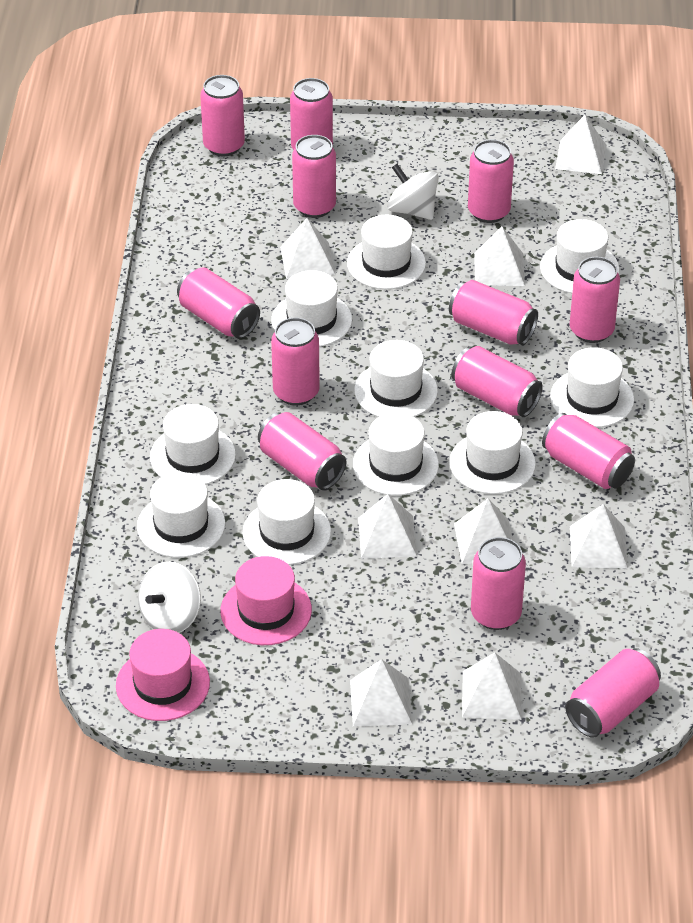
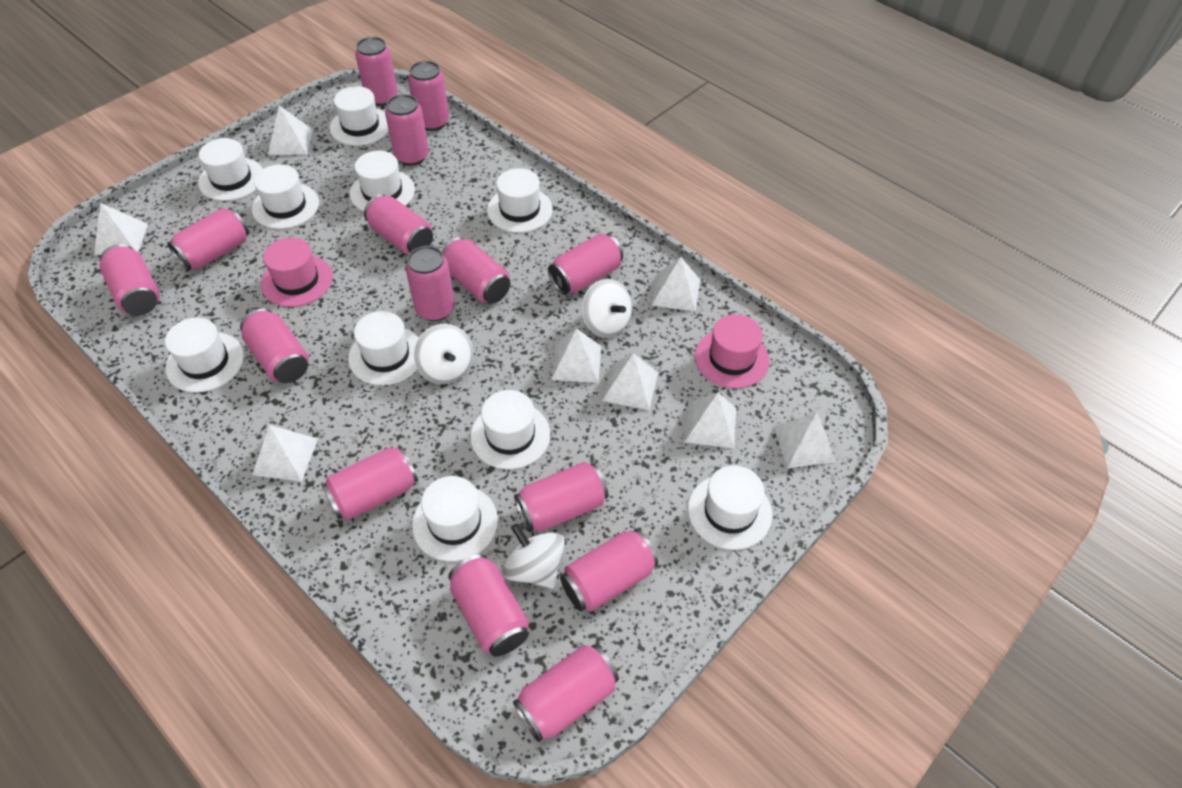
pink can: 13 -> 15
white spinning top: 2 -> 3

